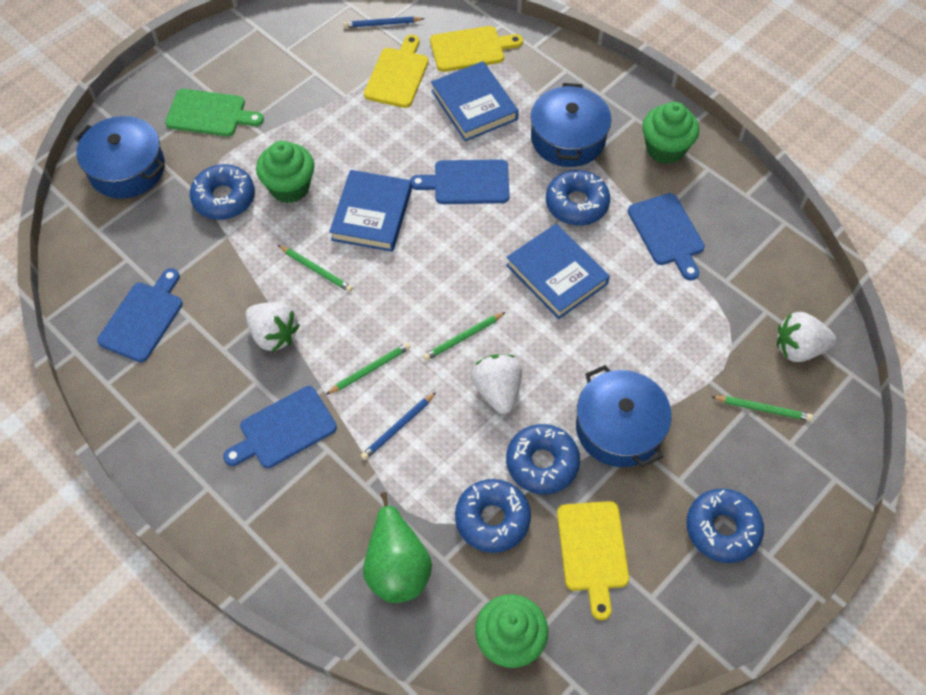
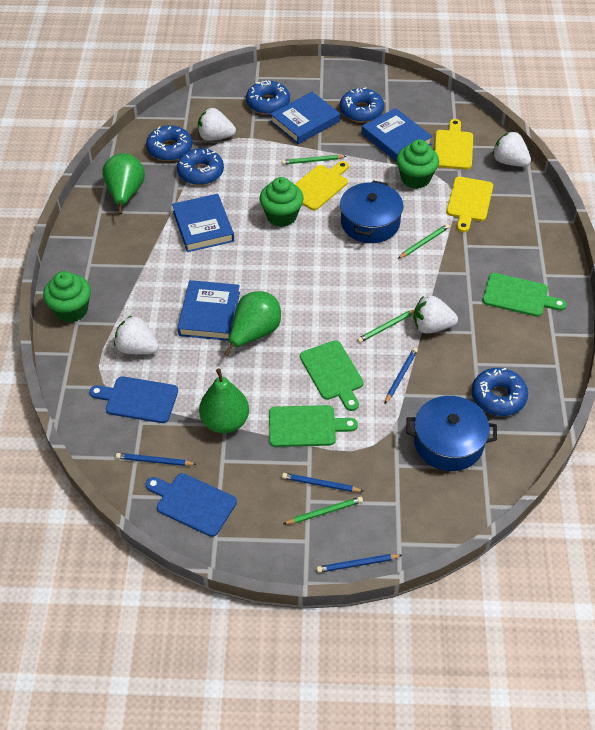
blue book: 3 -> 4
blue cutting board: 4 -> 2
blue pencil: 2 -> 4
blue pot: 3 -> 2
green cutting board: 1 -> 3
green pear: 1 -> 3
white strawberry: 3 -> 4

